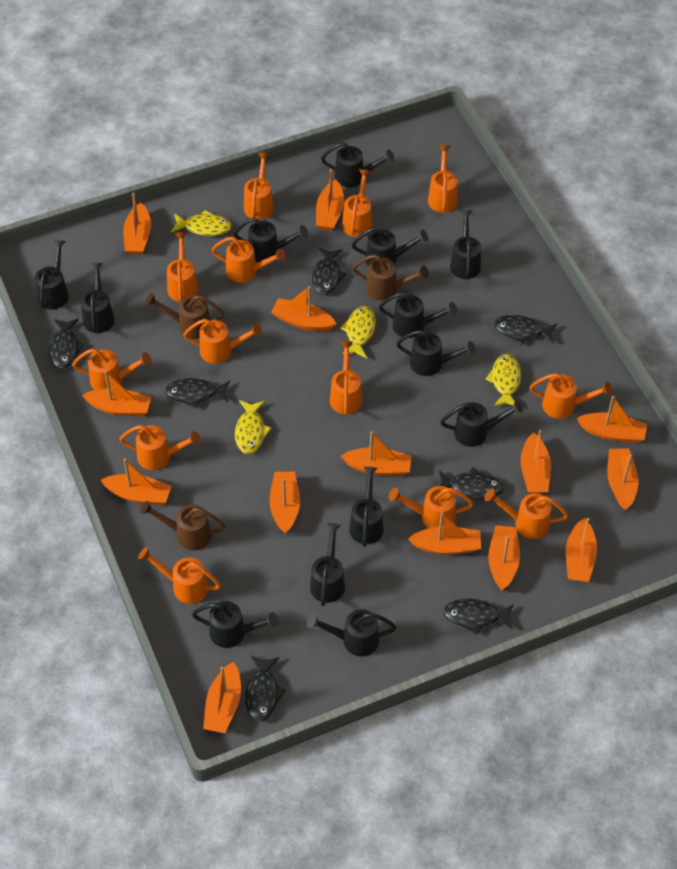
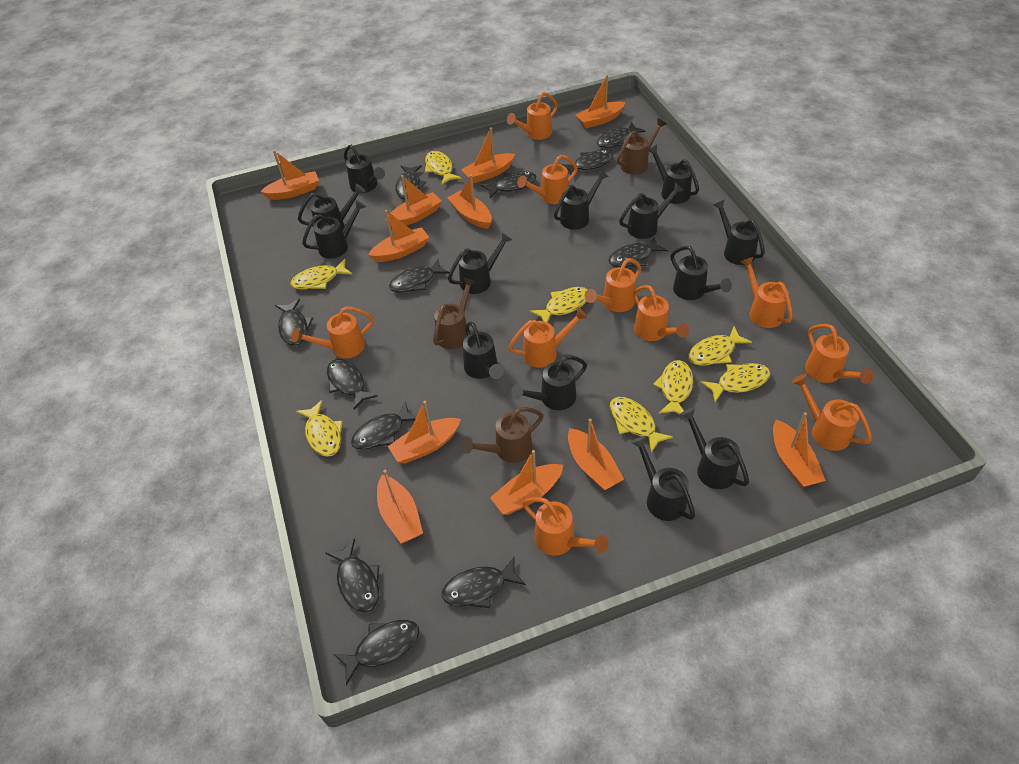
black fish: 7 -> 12
orange boat: 14 -> 11
orange watering can: 13 -> 10
yellow fish: 4 -> 8

